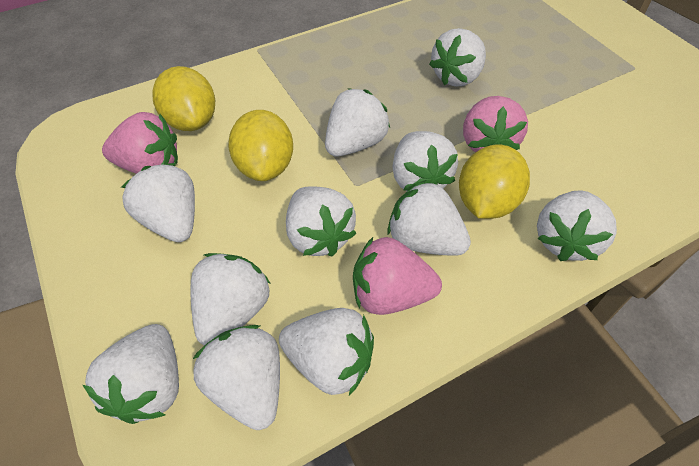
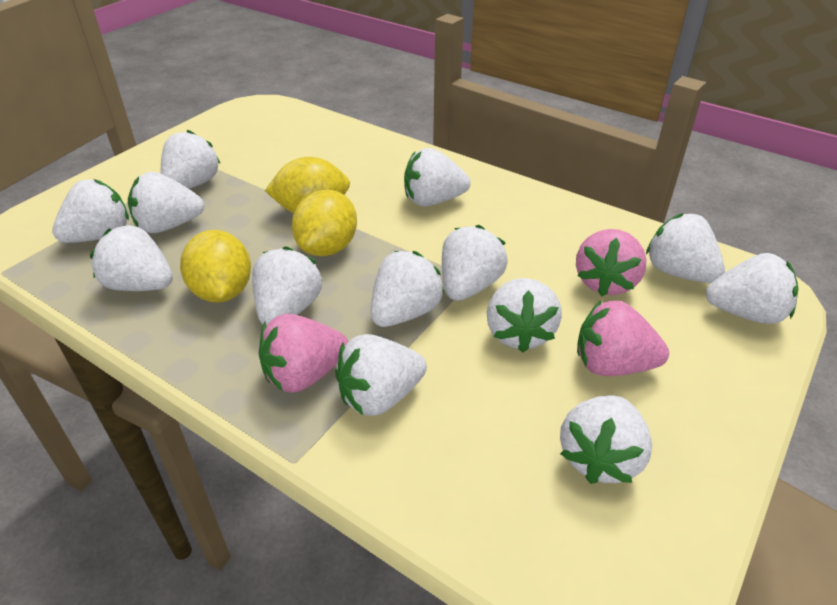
white strawberry: 11 -> 13

